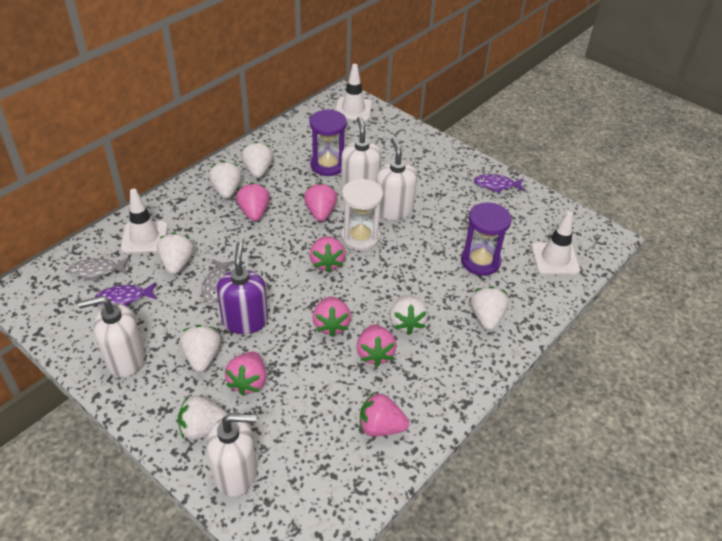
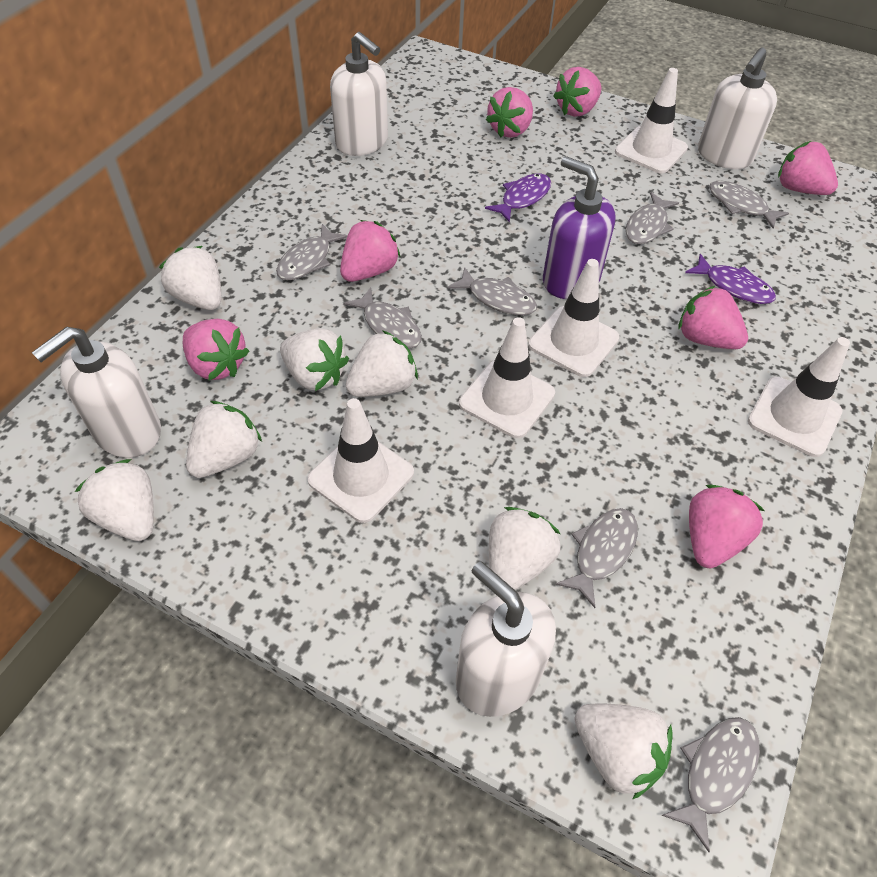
grey fish: 2 -> 7
purple hourglass: 2 -> 0
white hourglass: 1 -> 0
white traffic cone: 3 -> 5

